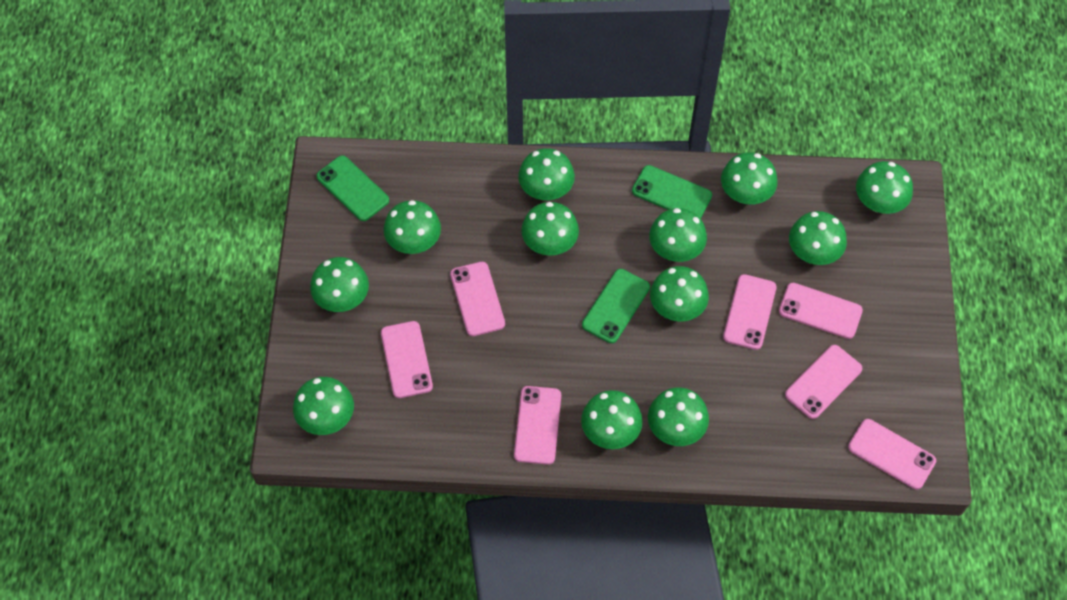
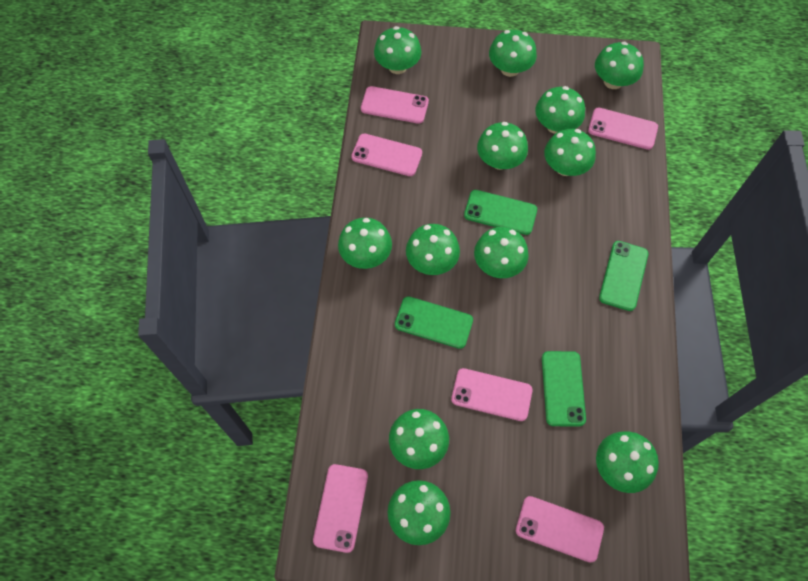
green phone: 3 -> 4
pink phone: 7 -> 6

